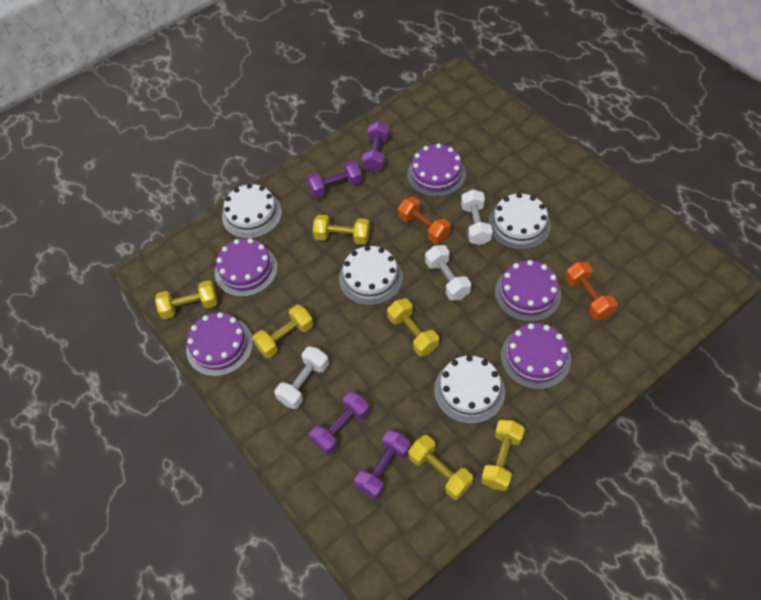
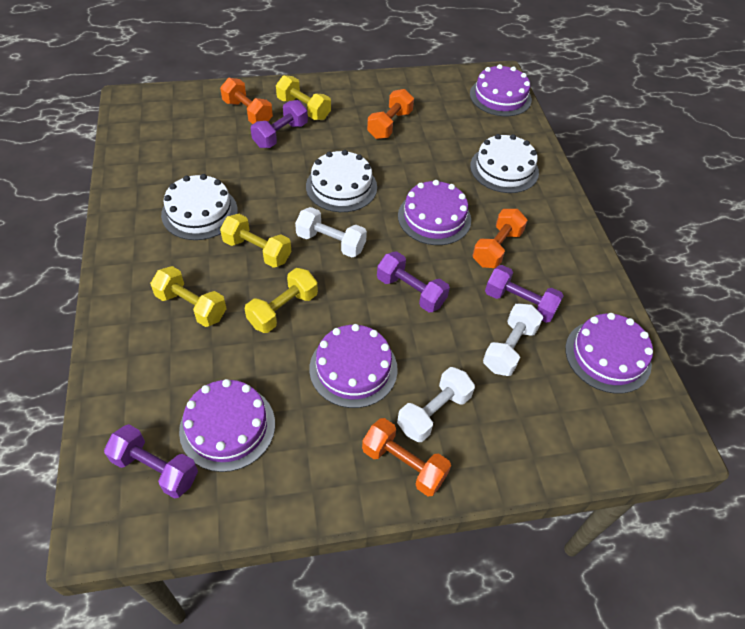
orange dumbbell: 2 -> 4
white cake: 4 -> 3
yellow dumbbell: 6 -> 4

